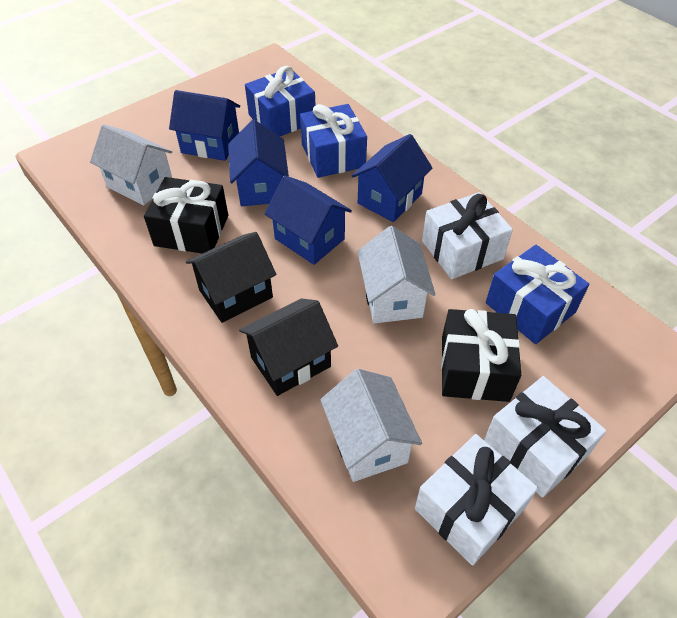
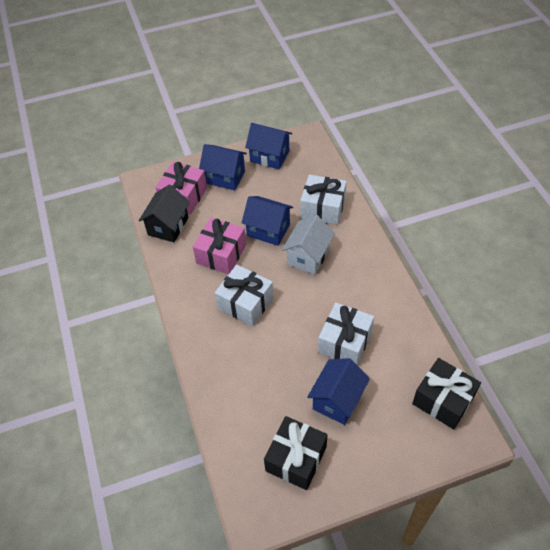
black house: 2 -> 1
blue gift: 3 -> 0
pink gift: 0 -> 2
white house: 3 -> 1

